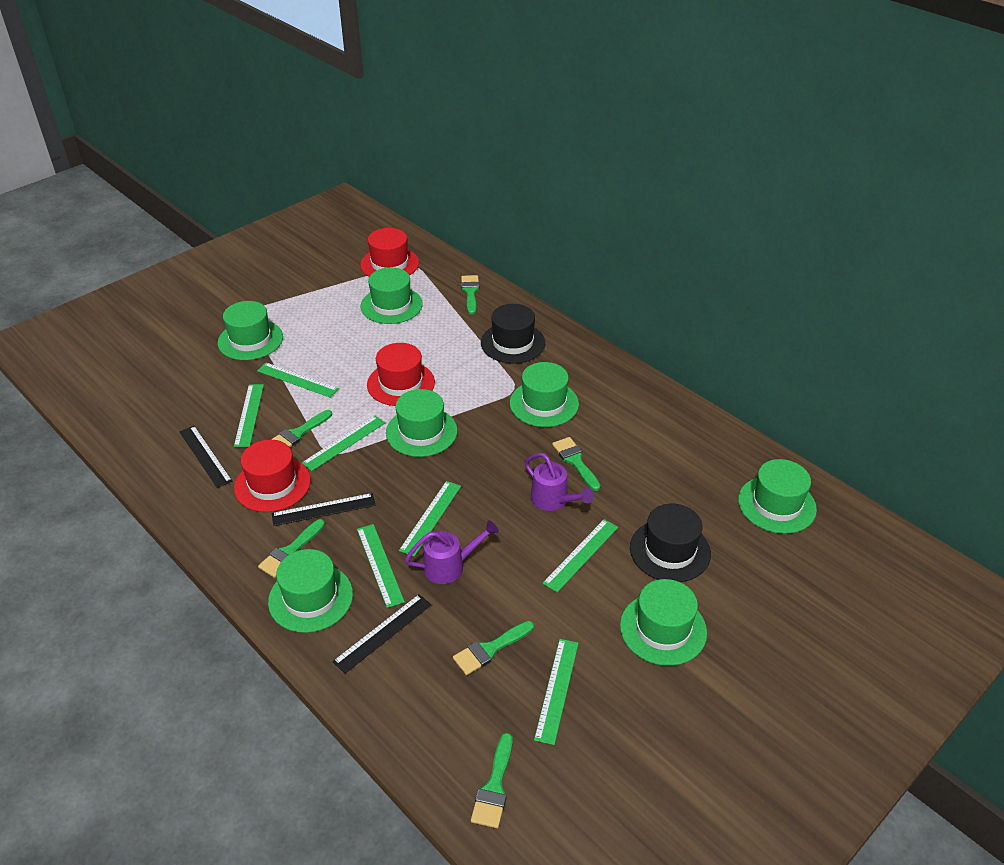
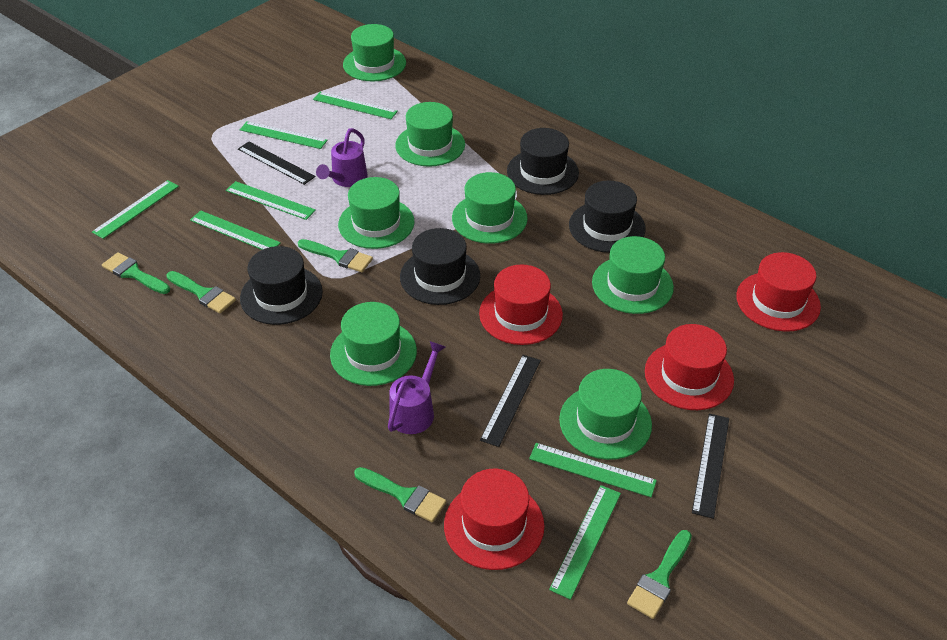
black hat: 2 -> 4
green brush: 6 -> 5
red hat: 3 -> 4

